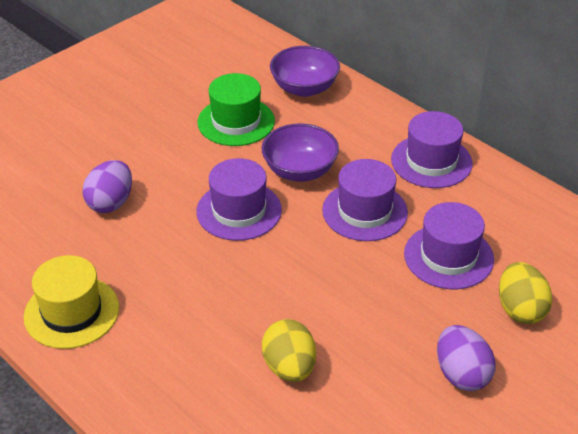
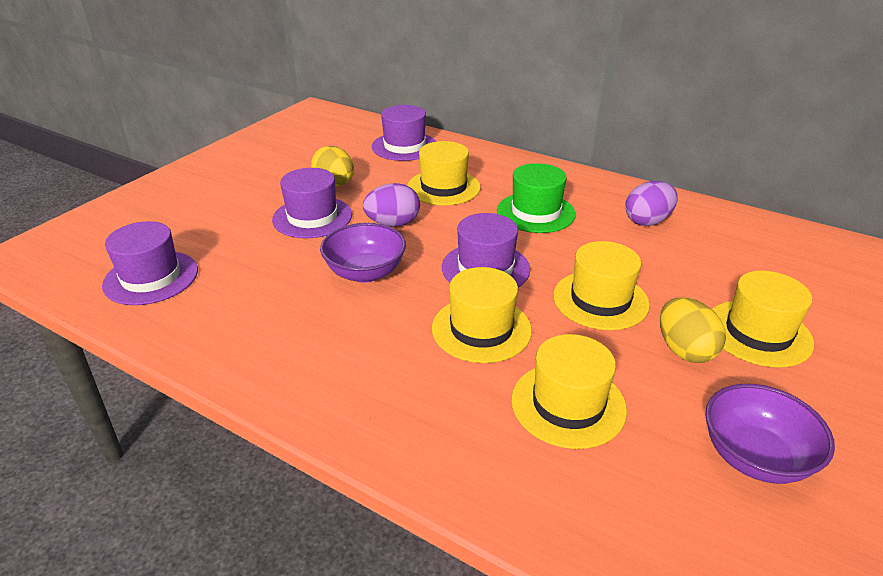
yellow hat: 1 -> 5

